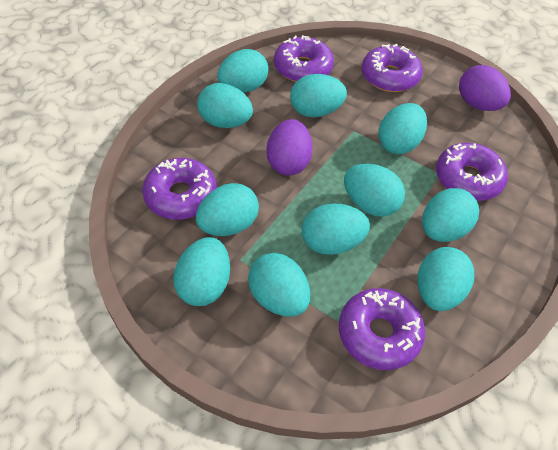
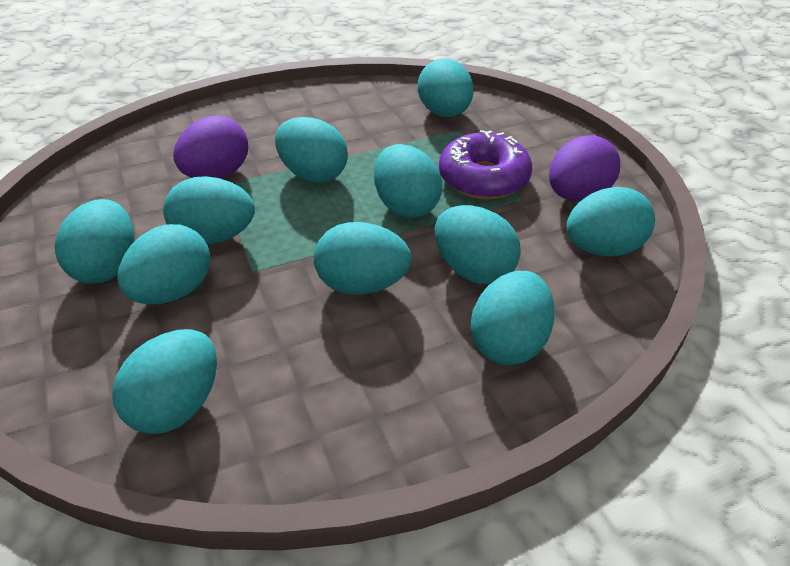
purple donut: 5 -> 1

